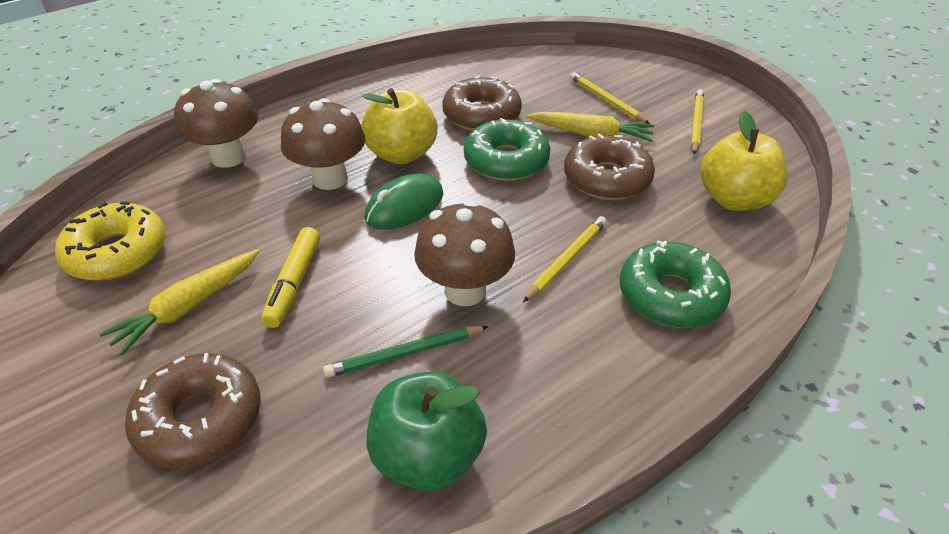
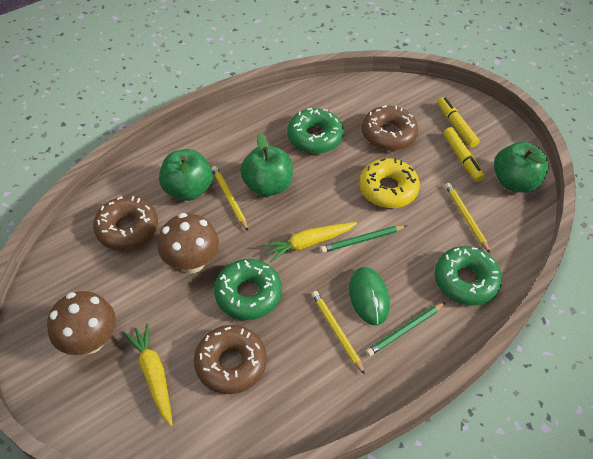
brown mushroom: 3 -> 2
green apple: 1 -> 3
green donut: 2 -> 3
green pencil: 1 -> 2
yellow apple: 2 -> 0
yellow marker: 1 -> 2

